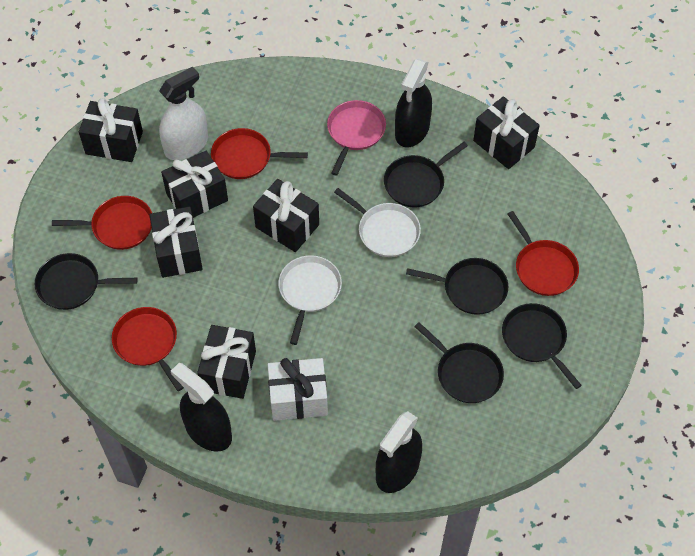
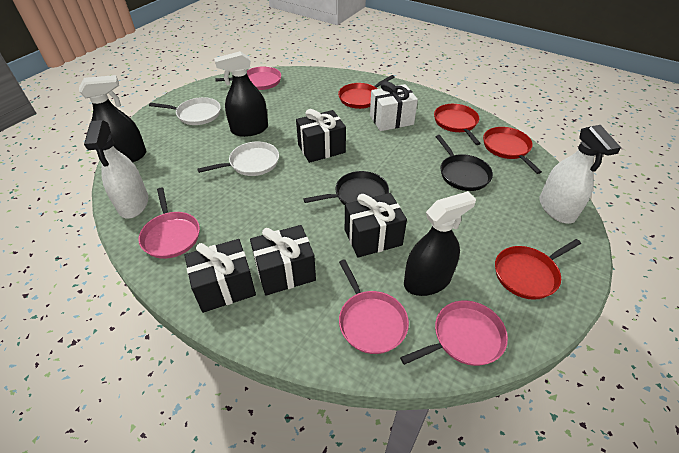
black gift: 6 -> 4
black pan: 5 -> 2
pink pan: 1 -> 4
white spray bottle: 1 -> 2

